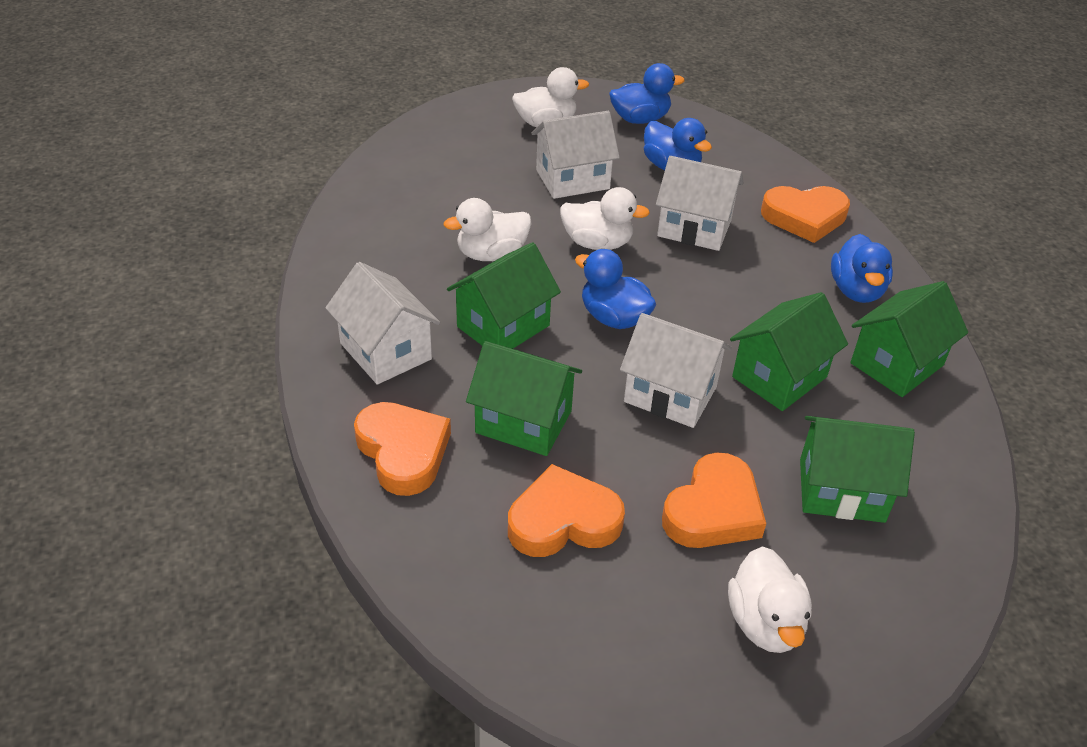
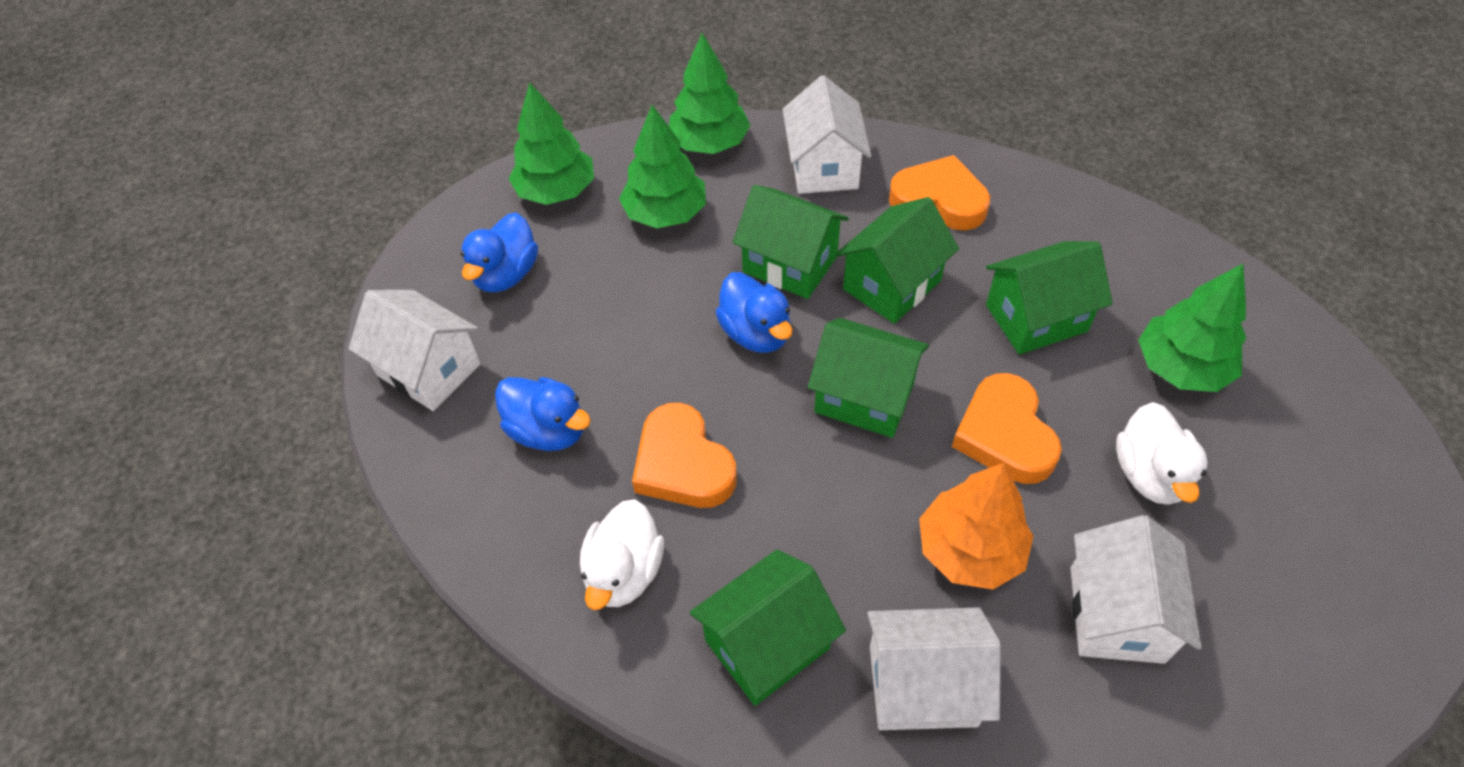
blue duck: 4 -> 3
green tree: 0 -> 4
orange heart: 4 -> 3
orange tree: 0 -> 1
white duck: 4 -> 2

